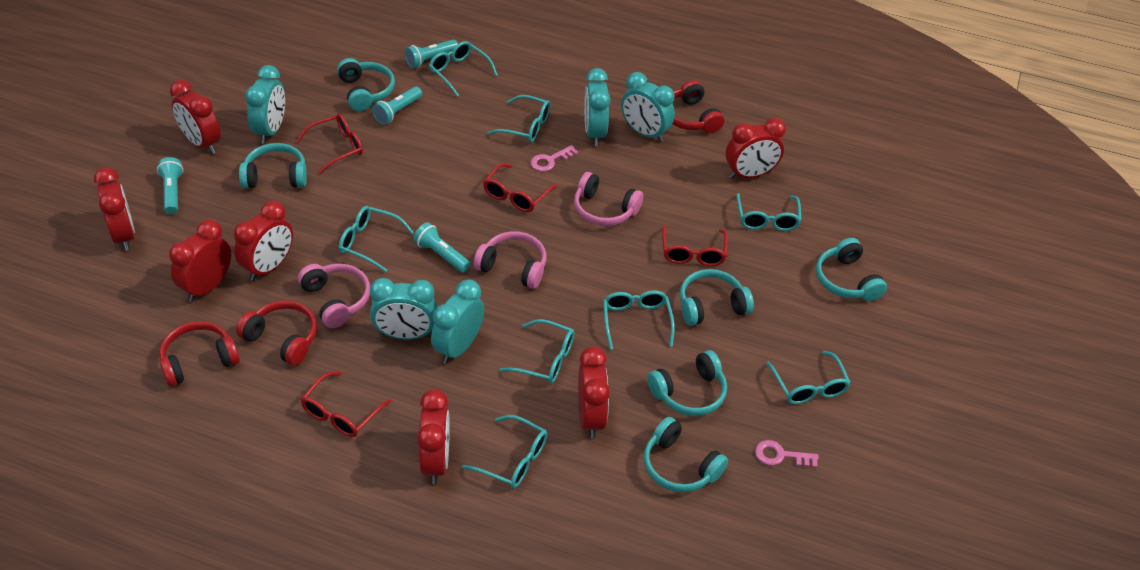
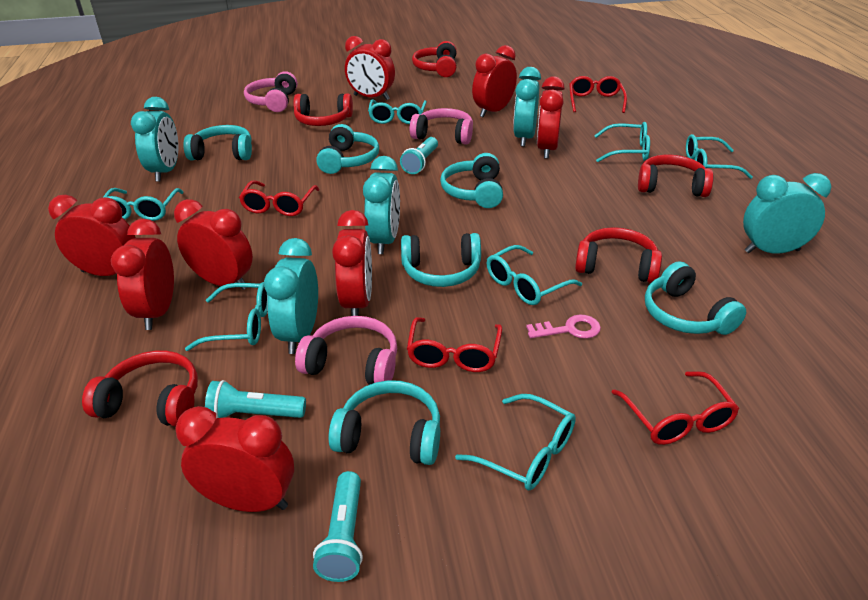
pink key: 2 -> 1
red clock: 7 -> 8
red headphones: 3 -> 5
turquoise flashlight: 4 -> 3
turquoise glasses: 8 -> 7

